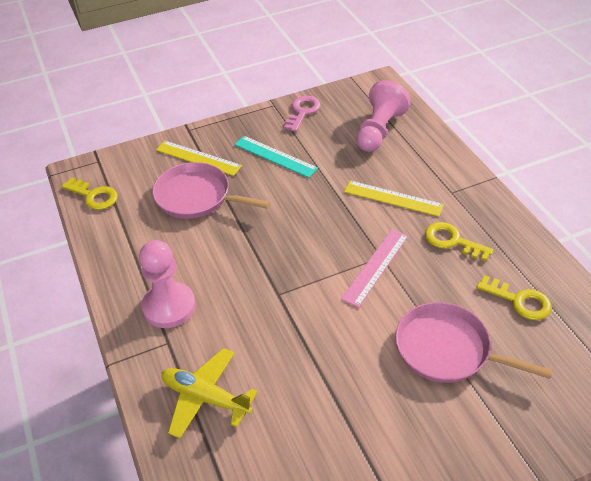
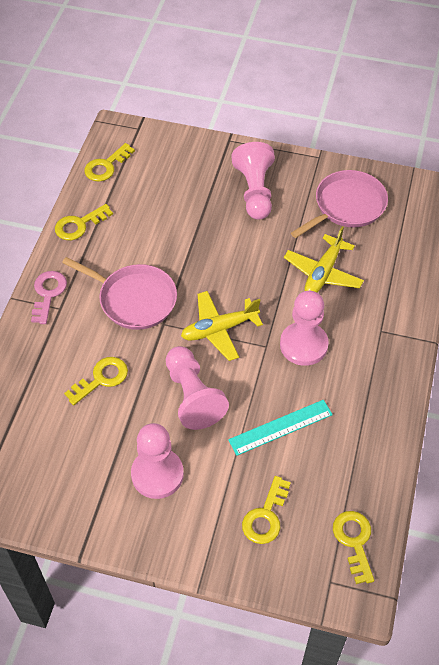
pink pawn: 2 -> 4
pink ruler: 1 -> 0
yellow key: 3 -> 5
yellow plane: 1 -> 2
yellow ruler: 2 -> 0

